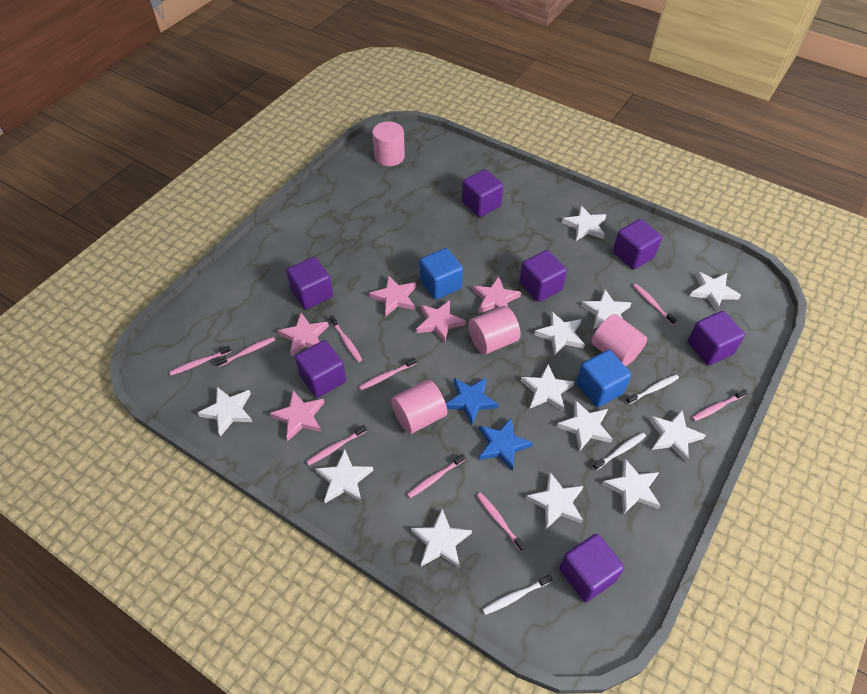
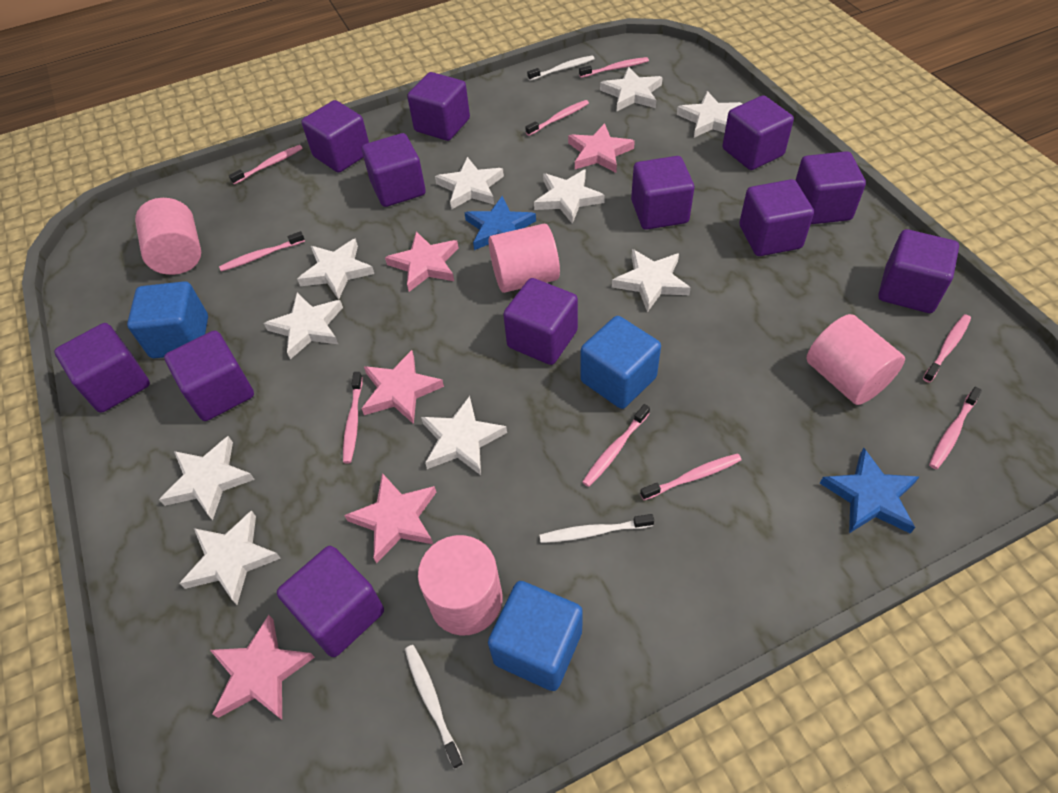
blue cube: 2 -> 3
purple cube: 7 -> 12
white star: 12 -> 10

